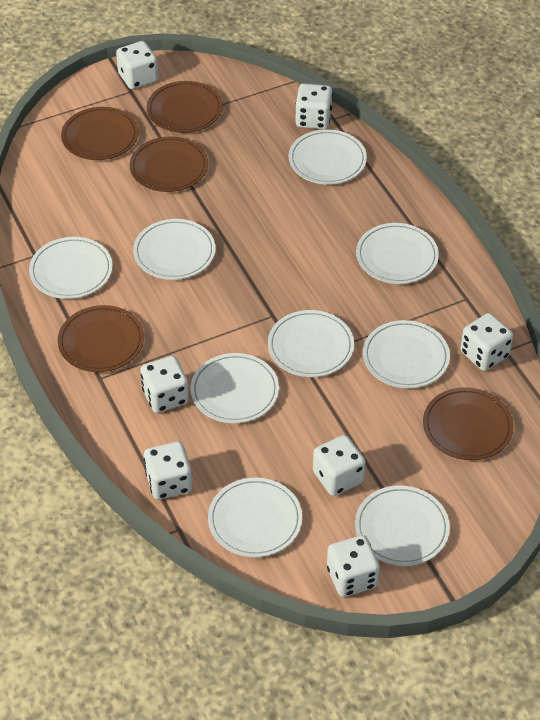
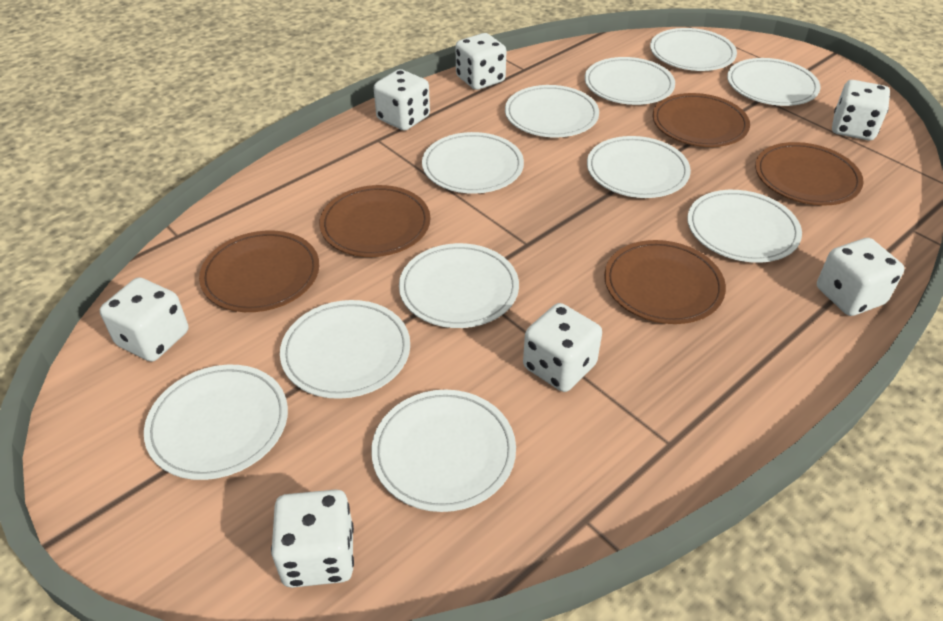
white plate: 9 -> 11

